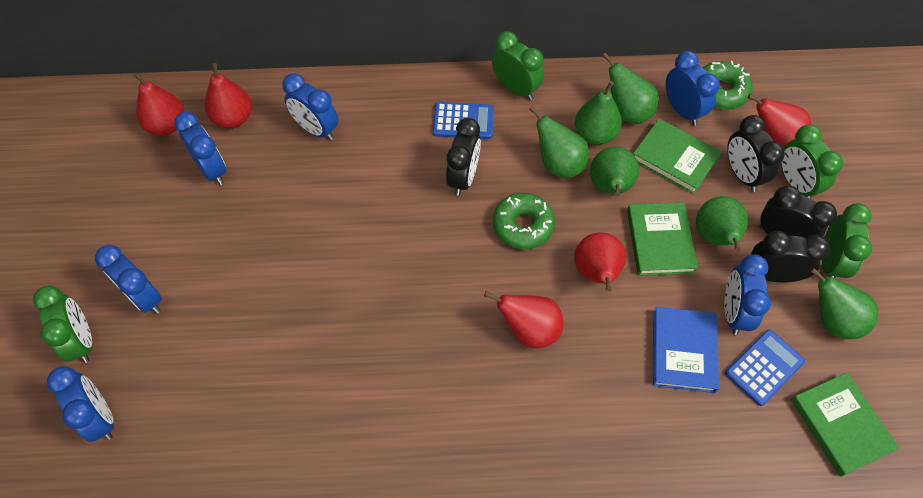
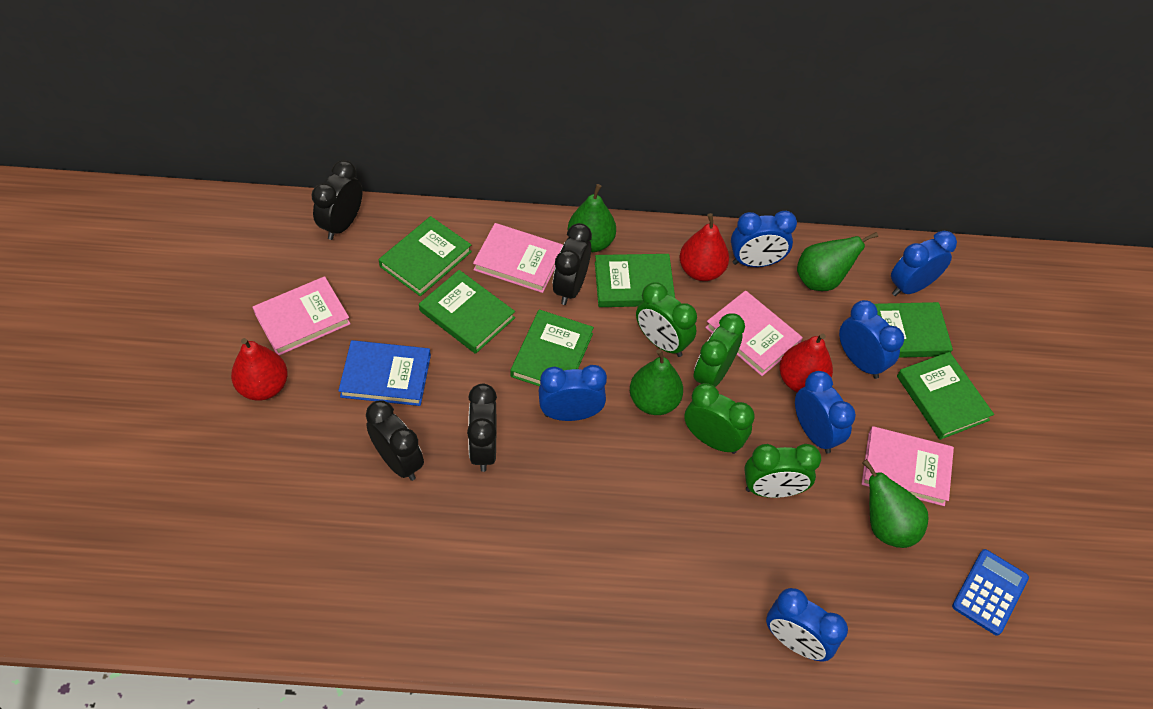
blue calculator: 2 -> 1
green book: 3 -> 6
green donut: 2 -> 0
green pear: 6 -> 4
pink book: 0 -> 4
red pear: 5 -> 3

